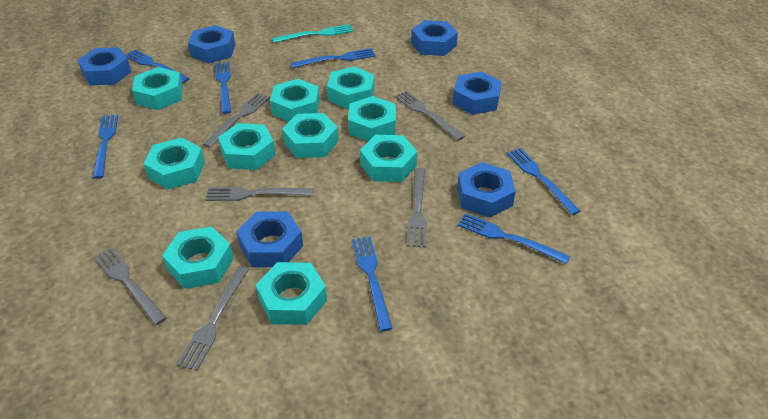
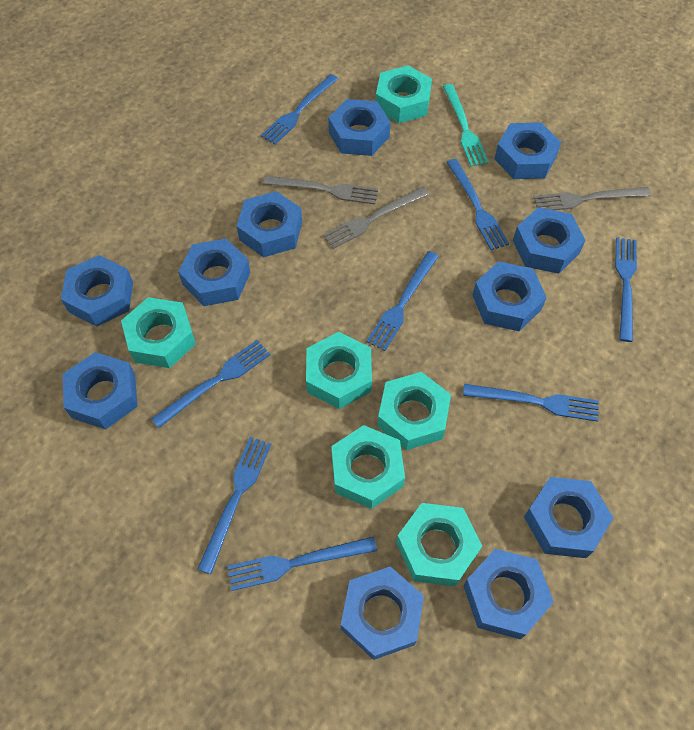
blue fork: 7 -> 8
blue nut: 6 -> 11
grey fork: 6 -> 3
turquoise nut: 10 -> 6

